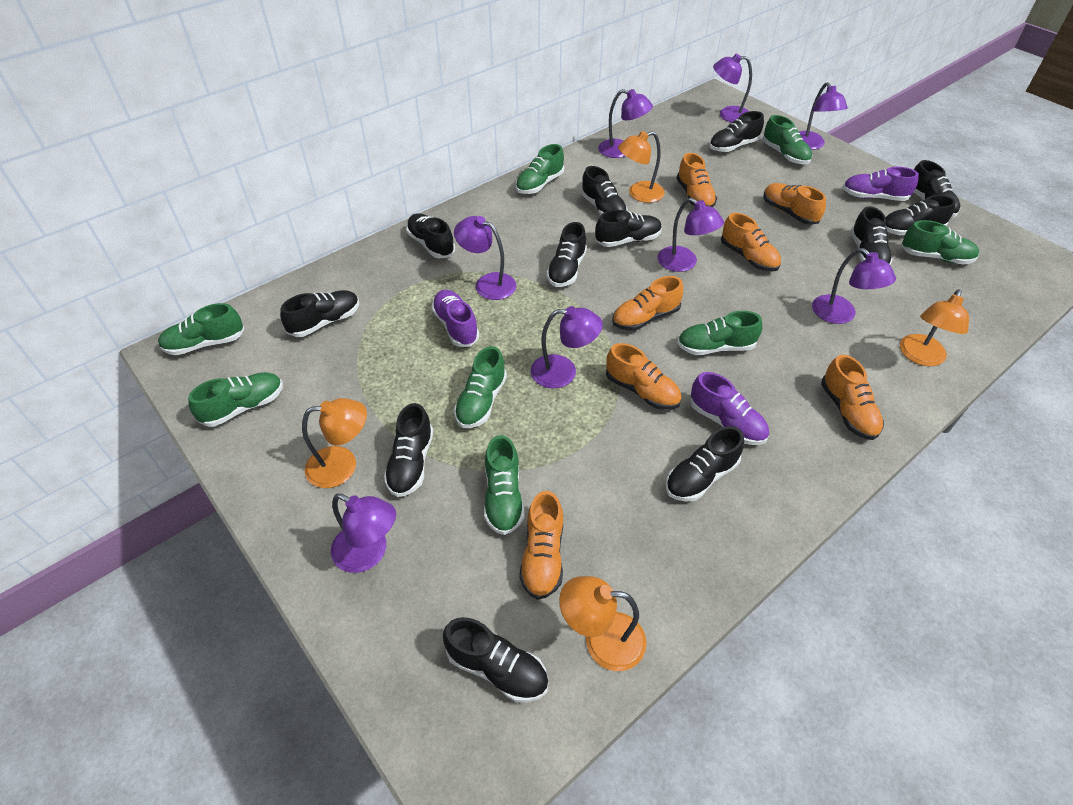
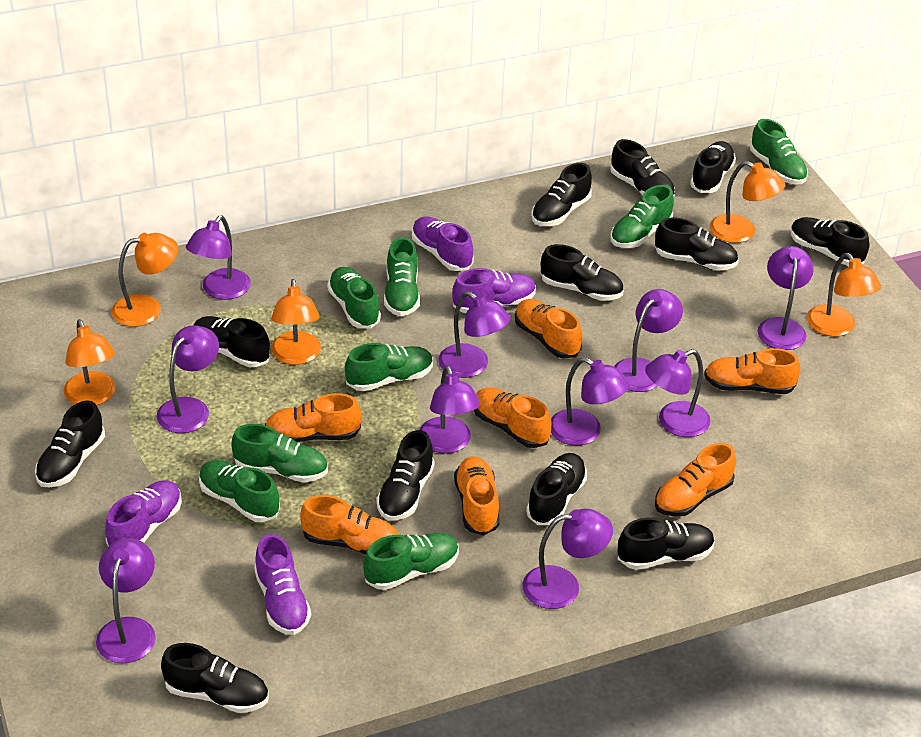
orange lamp: 4 -> 5
purple lamp: 8 -> 10
purple shoe: 3 -> 4

